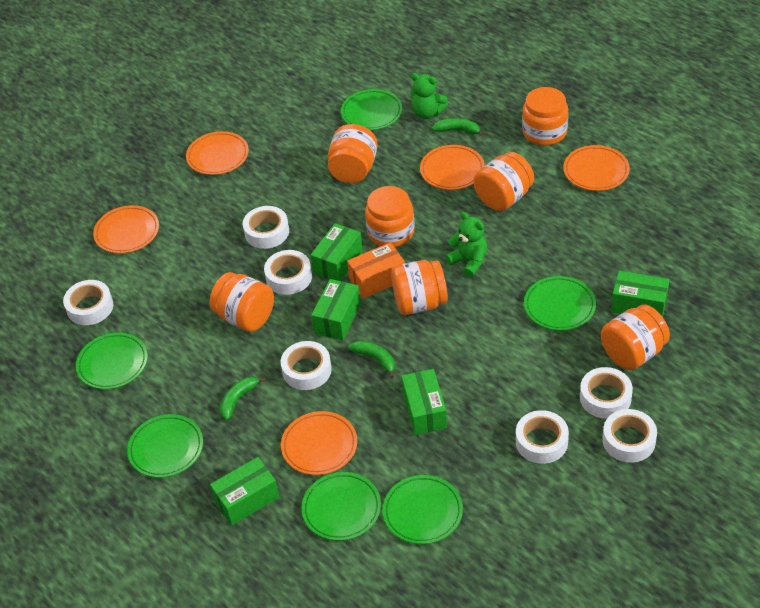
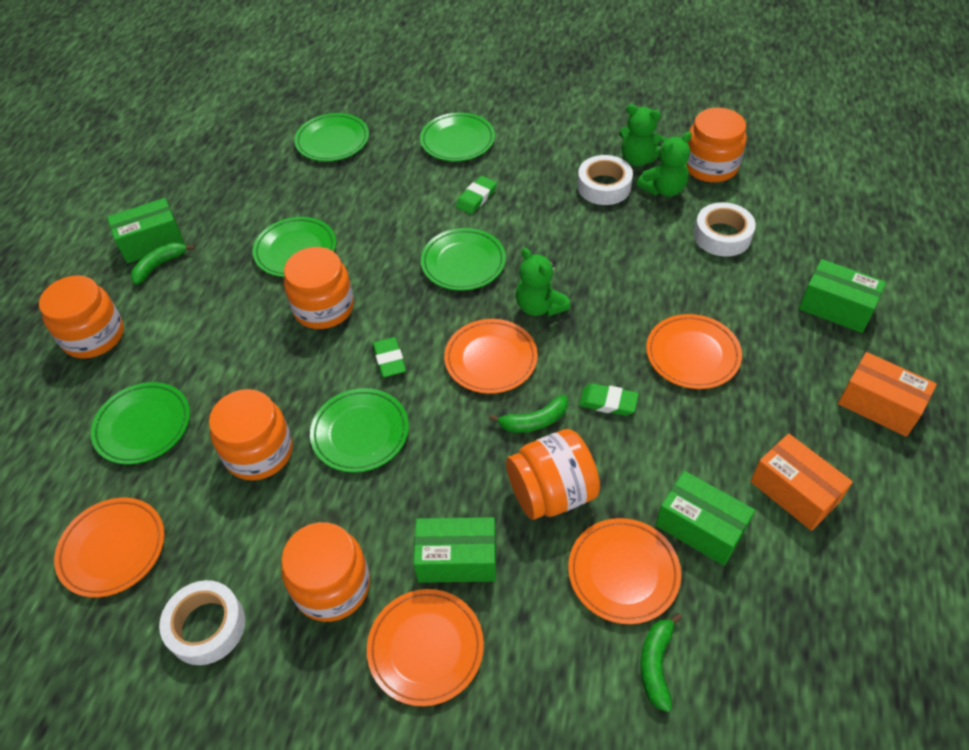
green box: 5 -> 4
green eraser: 0 -> 3
green teddy bear: 2 -> 3
orange box: 1 -> 2
orange jar: 7 -> 6
white tape: 7 -> 3

